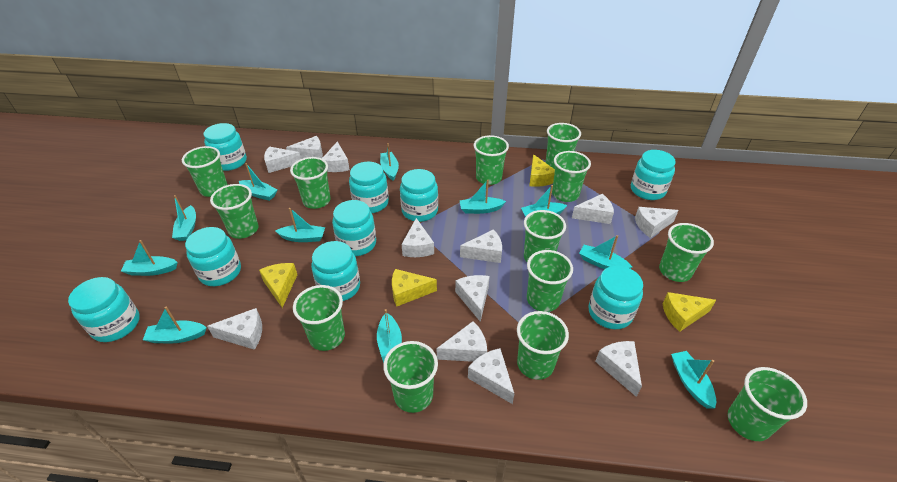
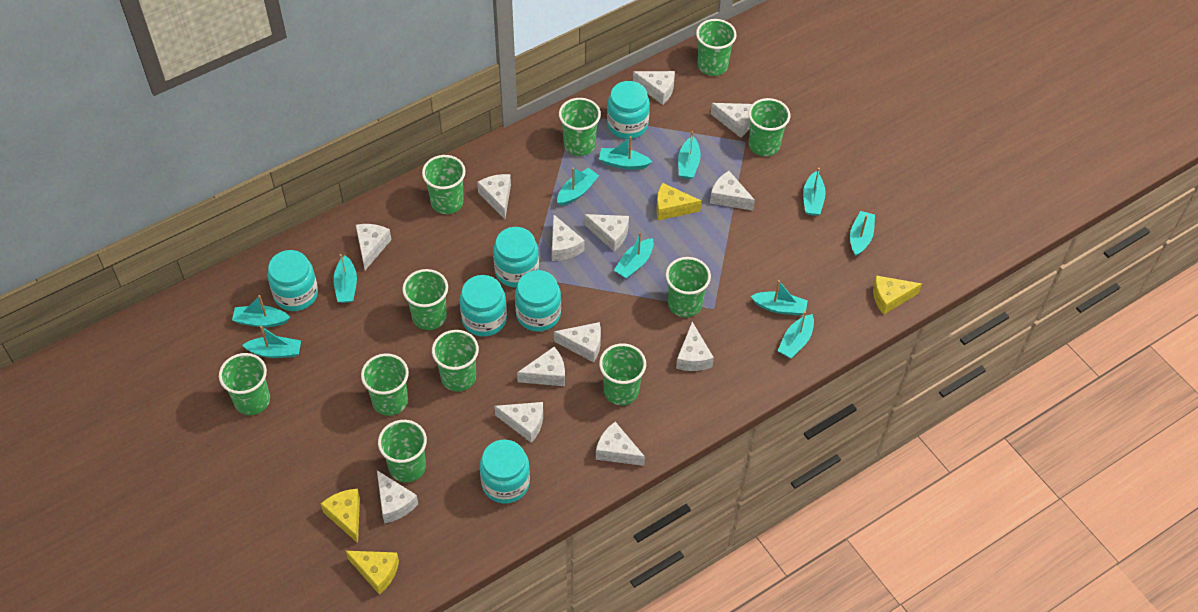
green cup: 13 -> 11
turquoise jar: 9 -> 6
white cheese: 12 -> 13

